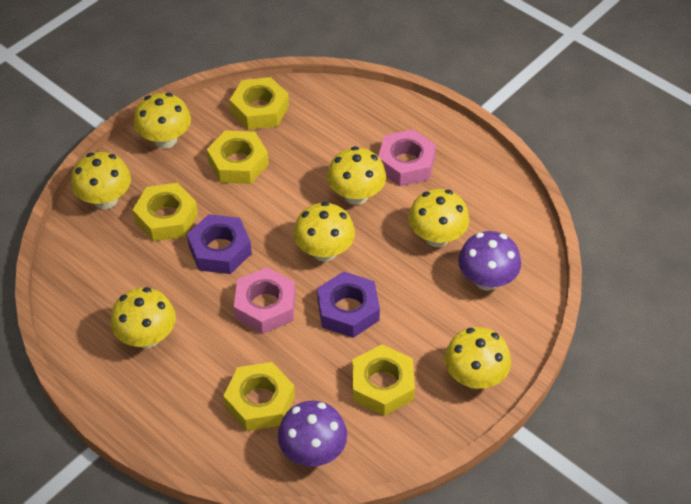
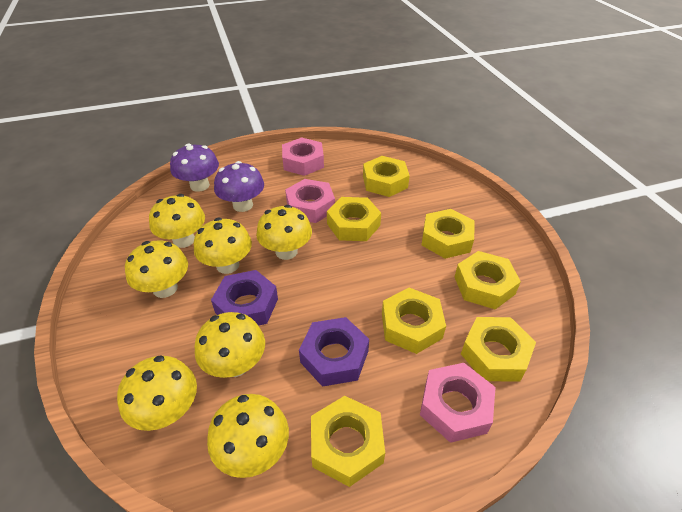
pink nut: 2 -> 3
yellow nut: 5 -> 7

